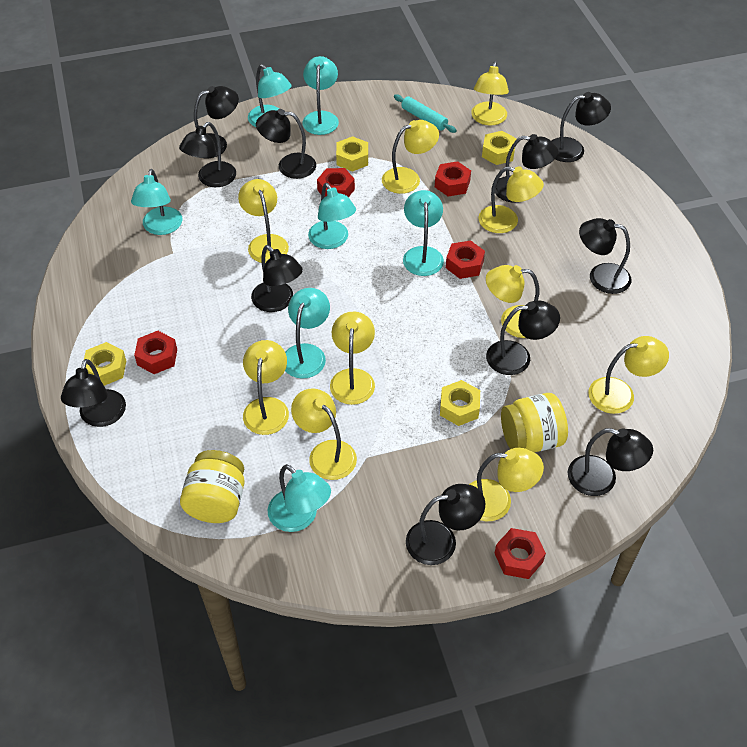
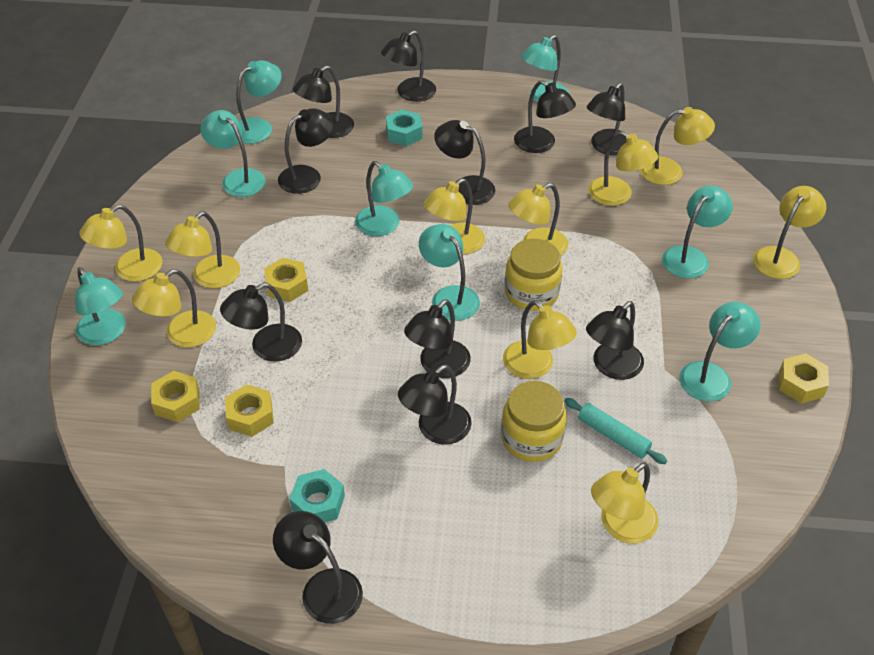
red nut: 5 -> 0
turquoise lamp: 7 -> 8
turquoise nut: 0 -> 2

